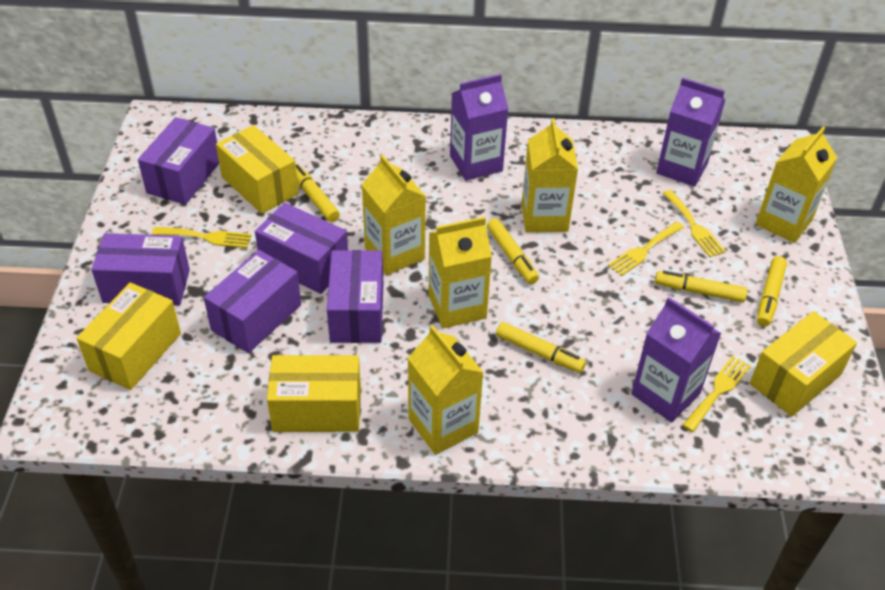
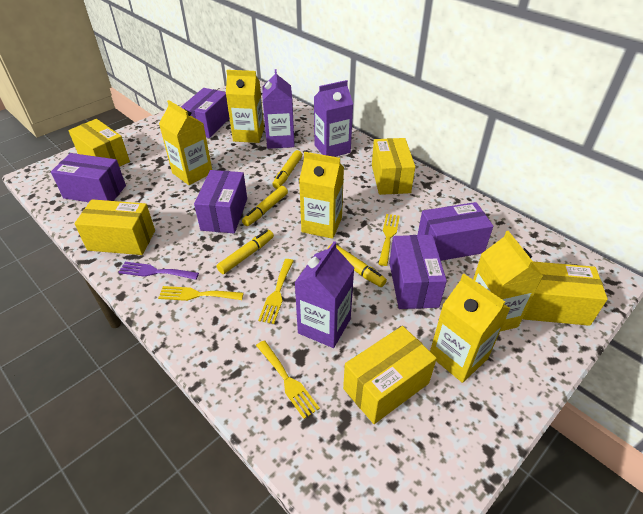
purple fork: 0 -> 1
yellow box: 4 -> 5
yellow marker: 5 -> 4

